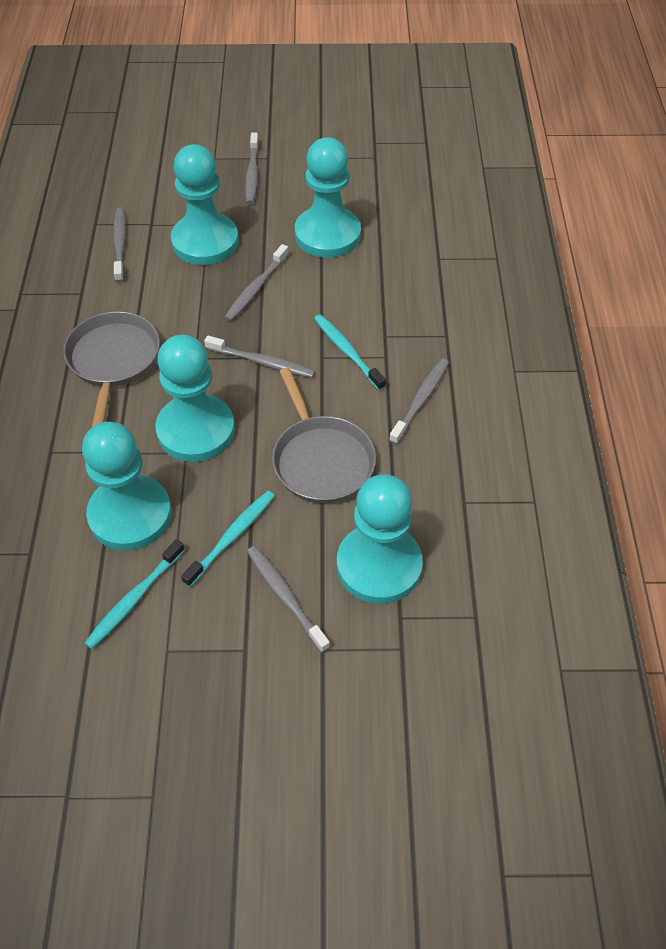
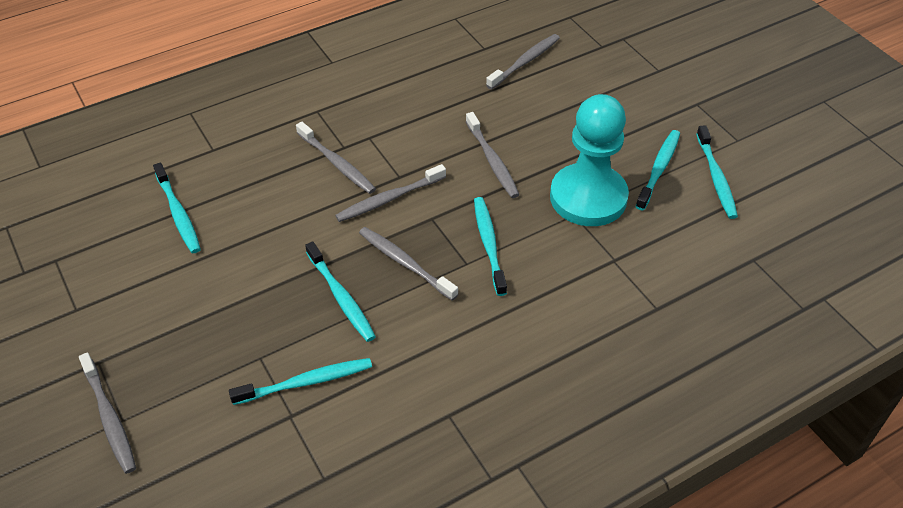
grey pan: 2 -> 0
turquoise pawn: 5 -> 1
turquoise toothbrush: 3 -> 6

